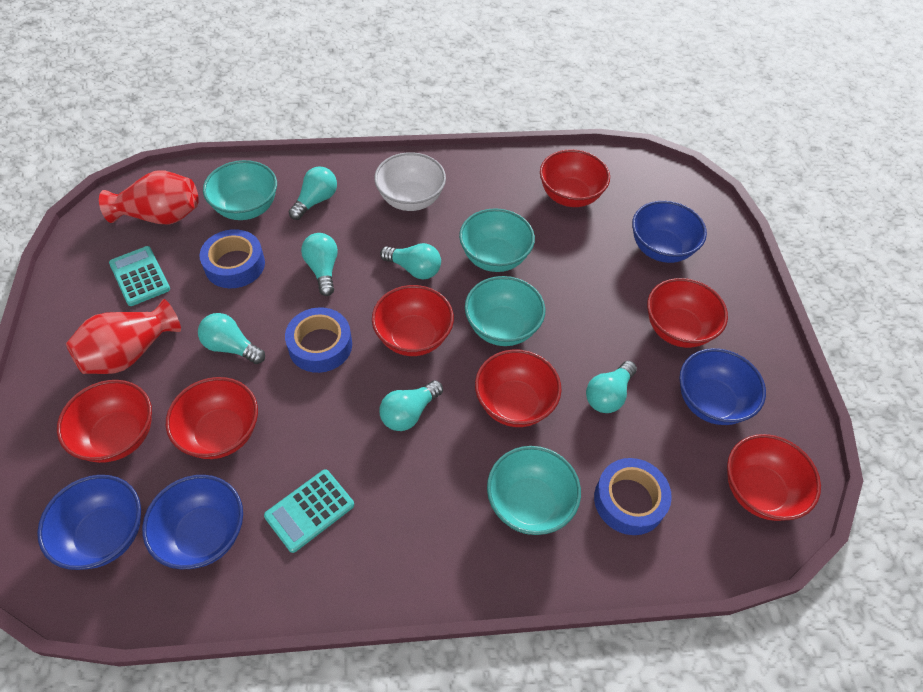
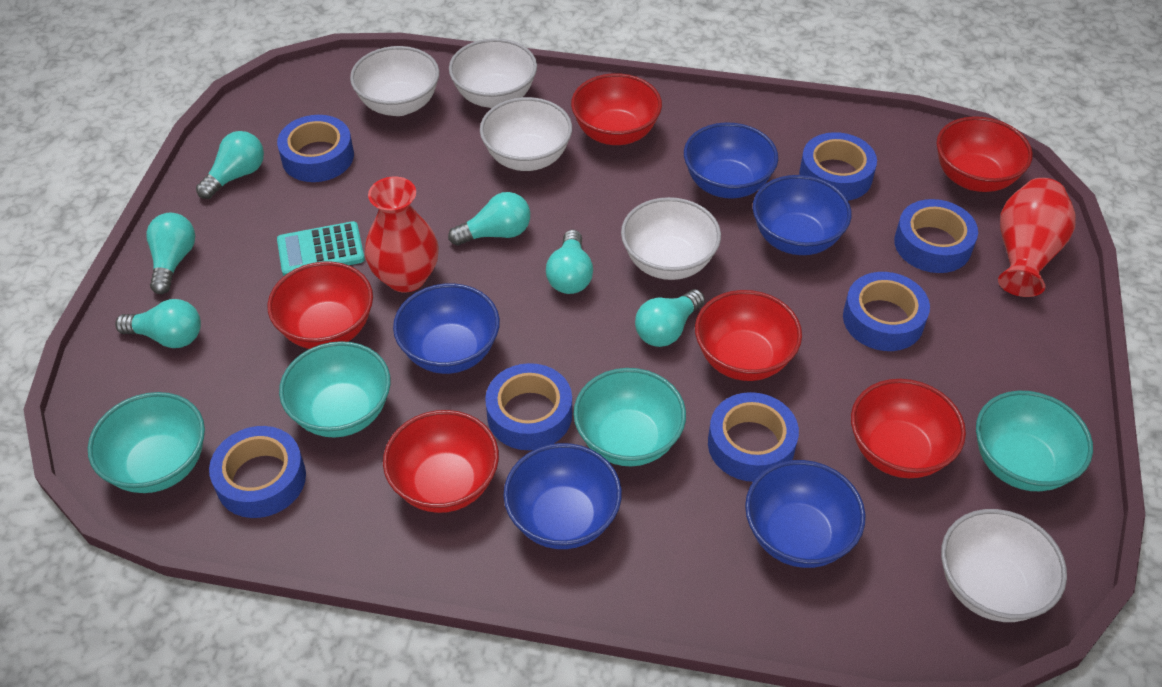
blue bowl: 4 -> 5
blue tape: 3 -> 7
red bowl: 7 -> 6
turquoise calculator: 2 -> 1
white bowl: 1 -> 5

